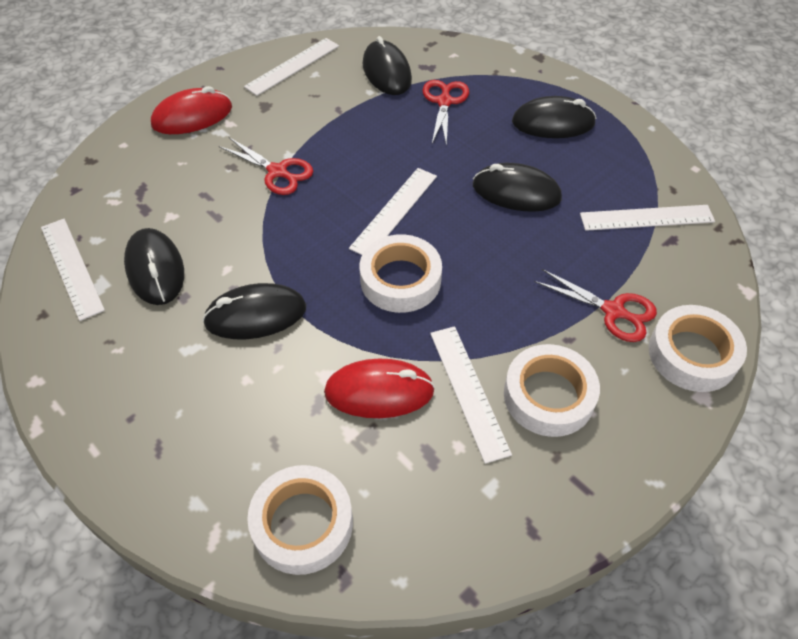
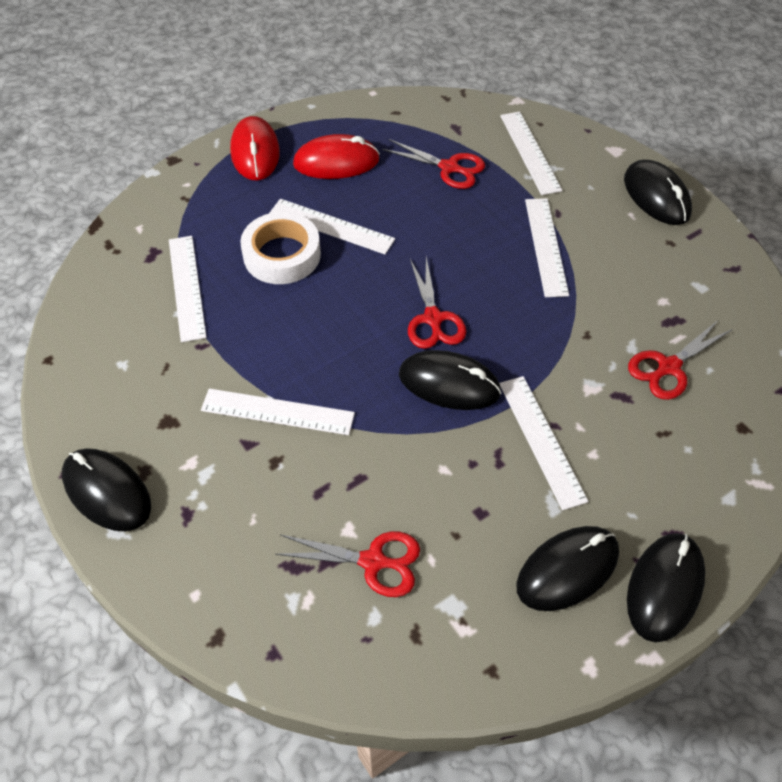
red scissors: 3 -> 4
white ruler: 5 -> 6
white tape: 4 -> 1

